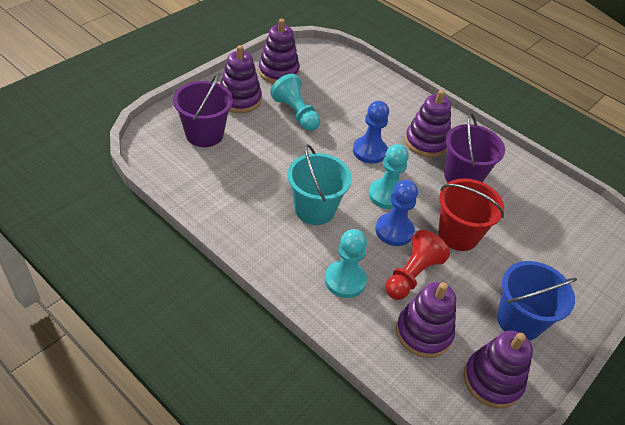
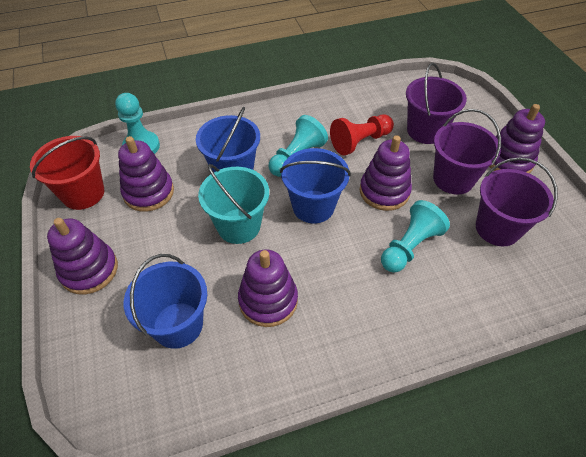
blue bucket: 1 -> 3
blue pawn: 2 -> 0
purple bucket: 2 -> 3

